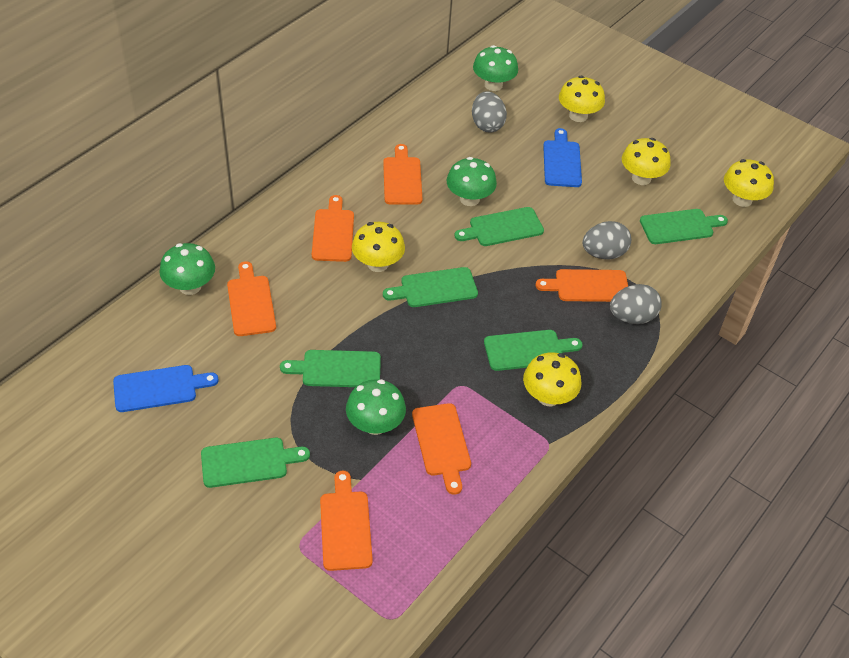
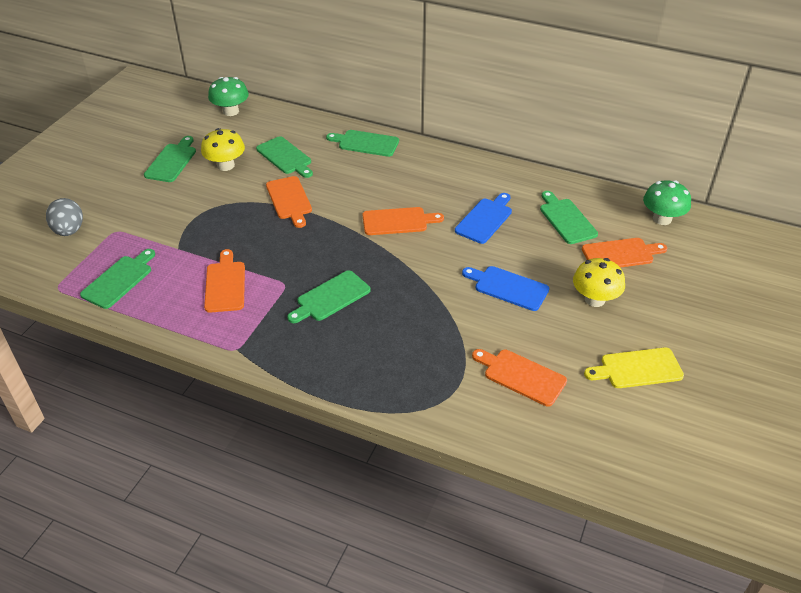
green mushroom: 4 -> 2
grey egg: 3 -> 1
orange cutting board: 6 -> 5
yellow cutting board: 0 -> 1
yellow mushroom: 5 -> 2

